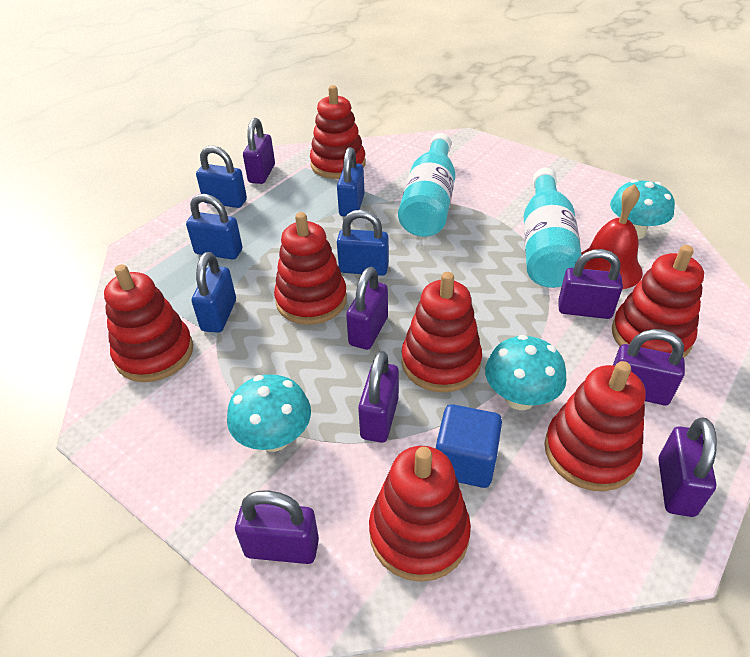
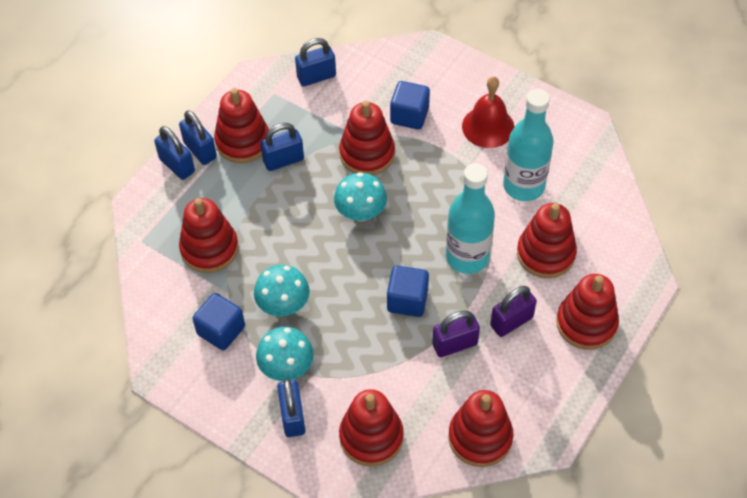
blue cube: 1 -> 3
purple padlock: 7 -> 2

